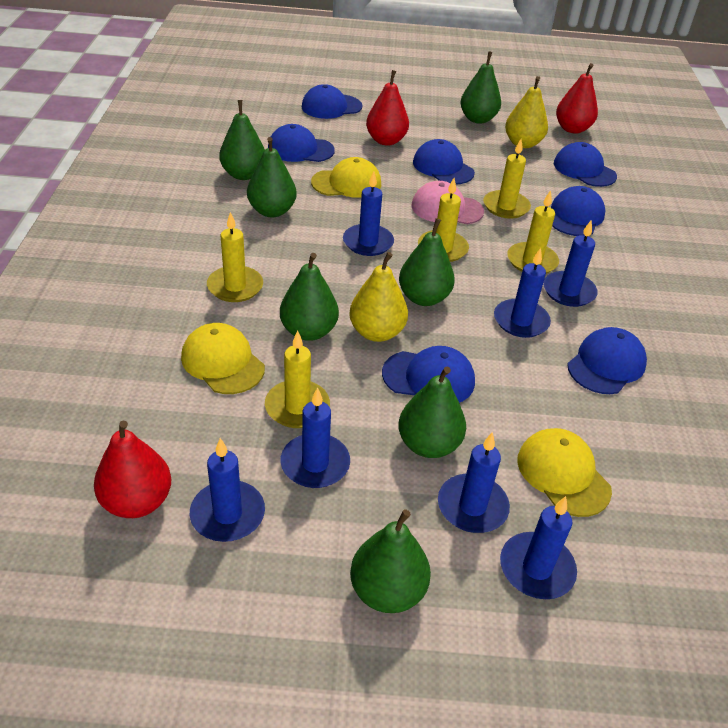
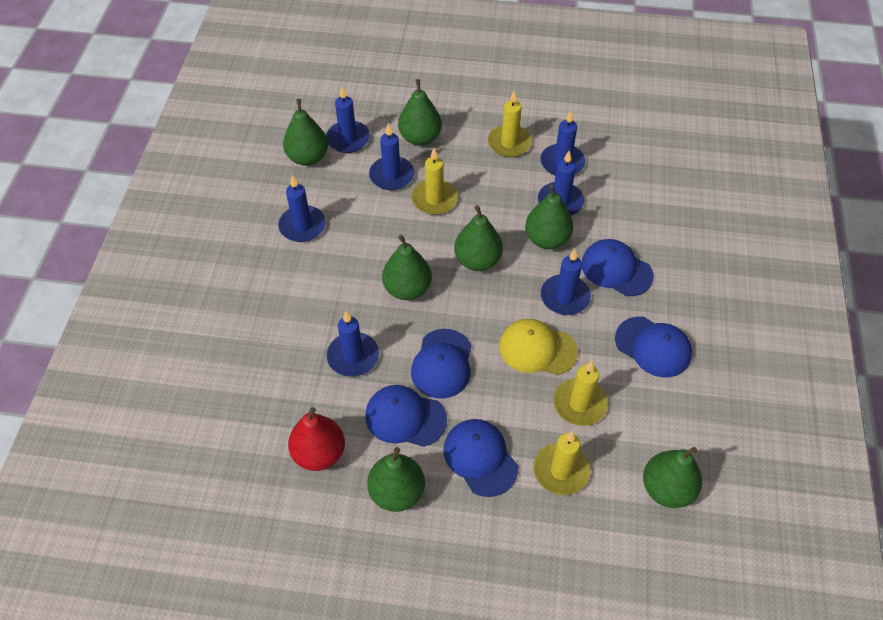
blue cap: 7 -> 5
pink cap: 1 -> 0
red pear: 3 -> 1
yellow candle: 5 -> 4
yellow cap: 3 -> 1
yellow pear: 2 -> 0

